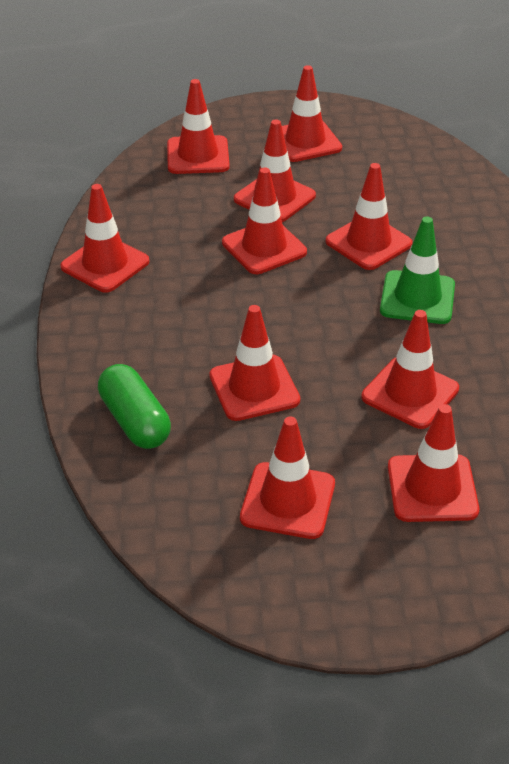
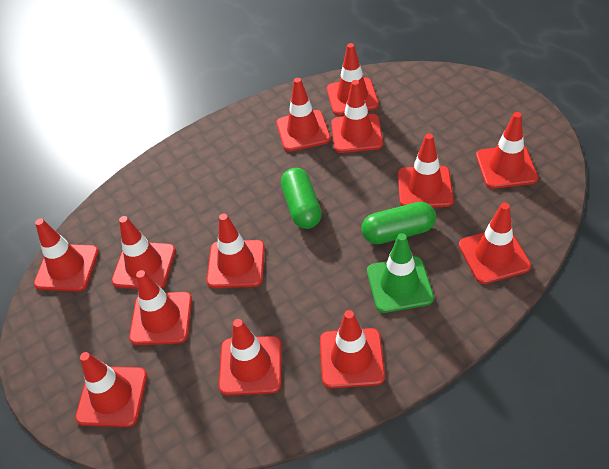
green capsule: 1 -> 2
red traffic cone: 10 -> 13

